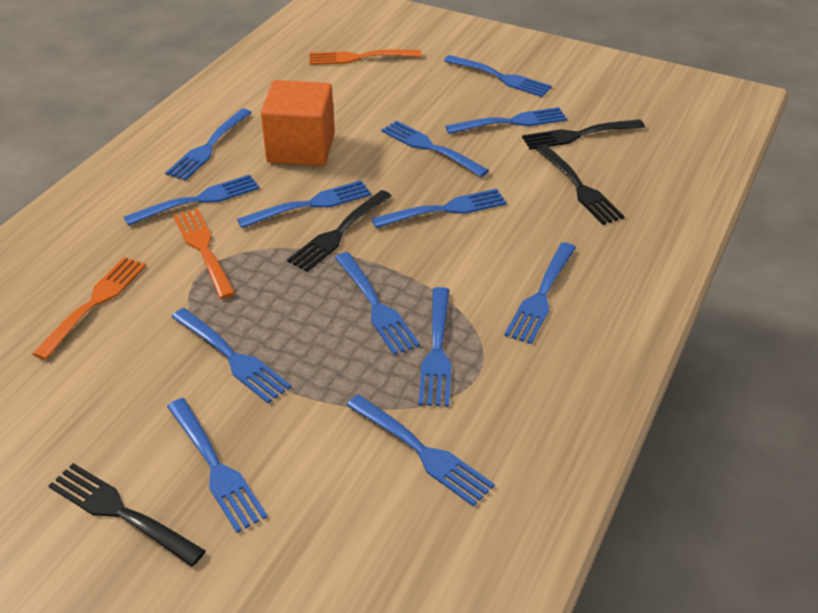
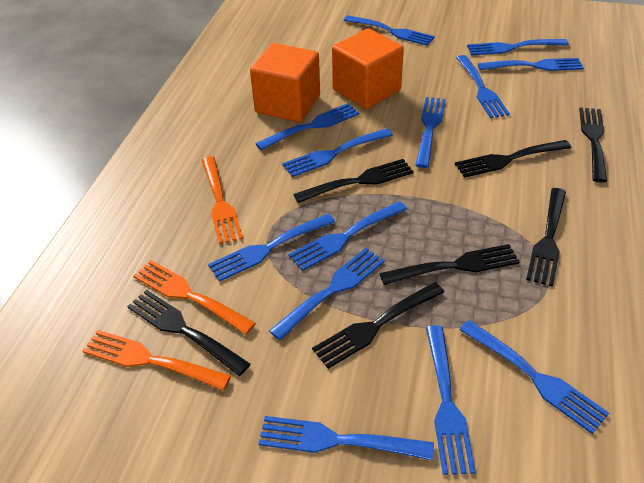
black fork: 4 -> 7
orange cube: 1 -> 2

